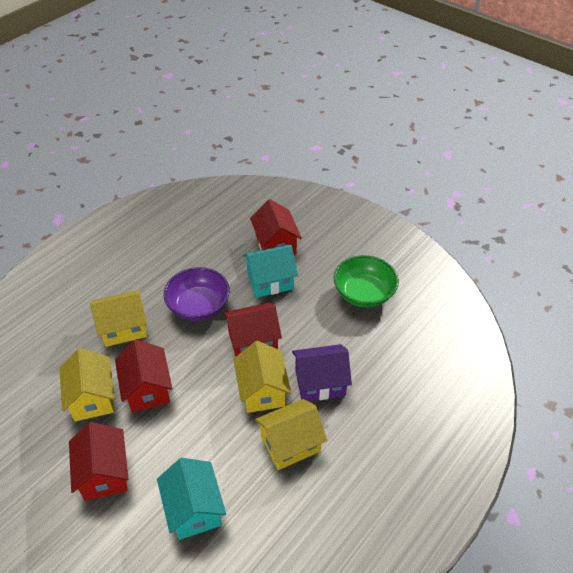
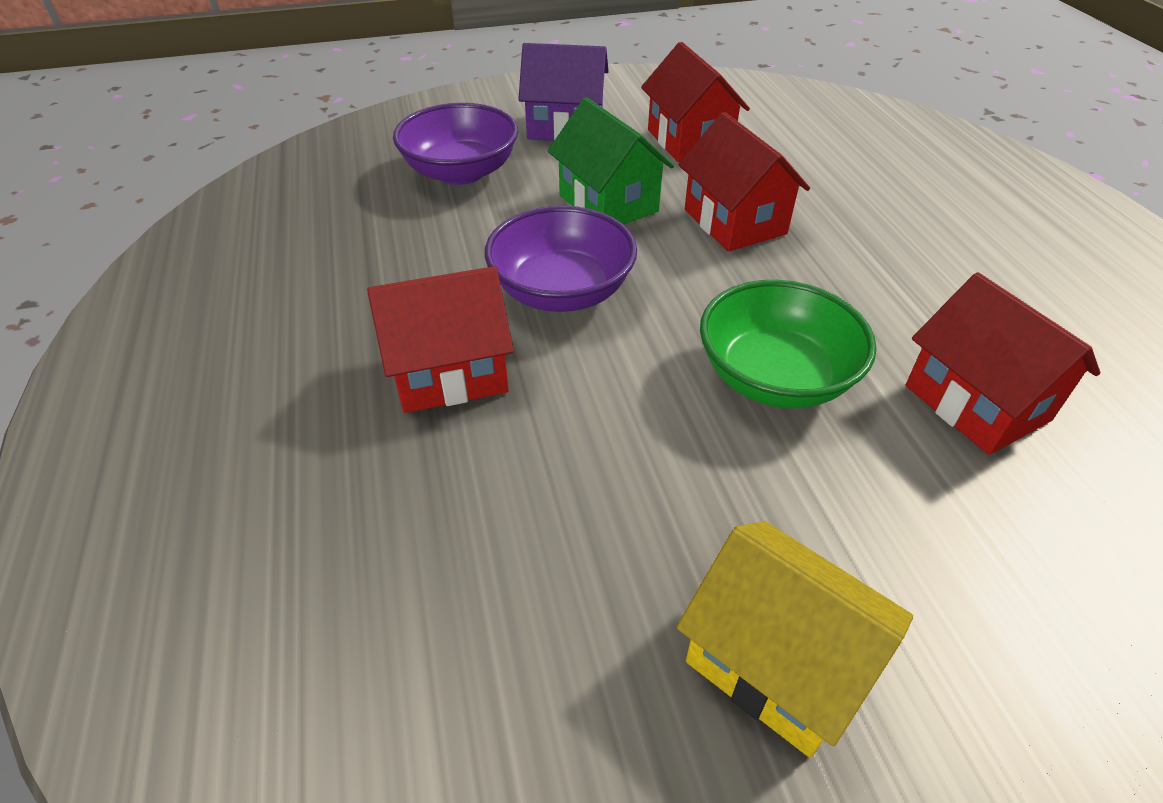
green house: 0 -> 1
purple bowl: 1 -> 2
turquoise house: 2 -> 0
yellow house: 4 -> 1

